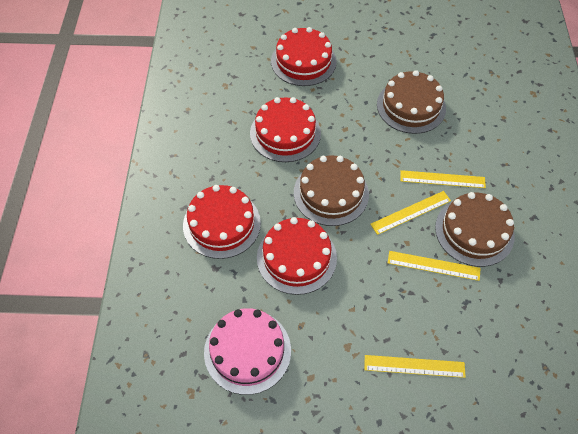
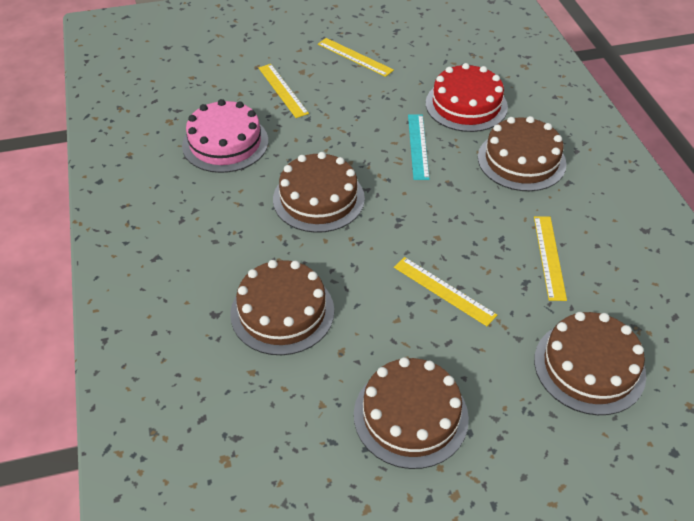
brown cake: 3 -> 5
red cake: 4 -> 1
turquoise ruler: 0 -> 1

